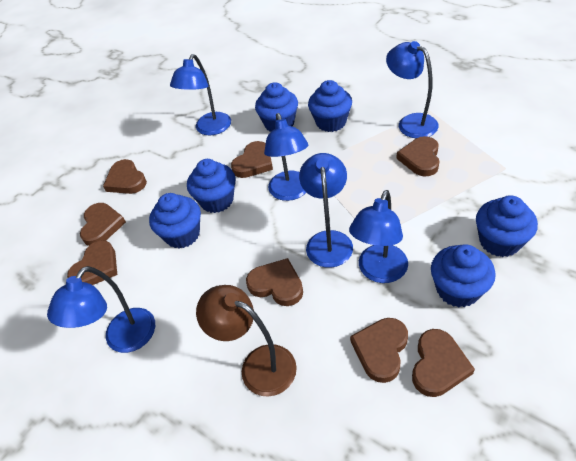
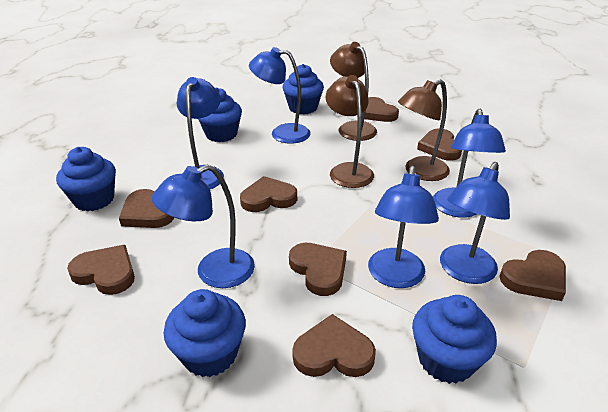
blue cupcake: 6 -> 5
brown lamp: 1 -> 3

